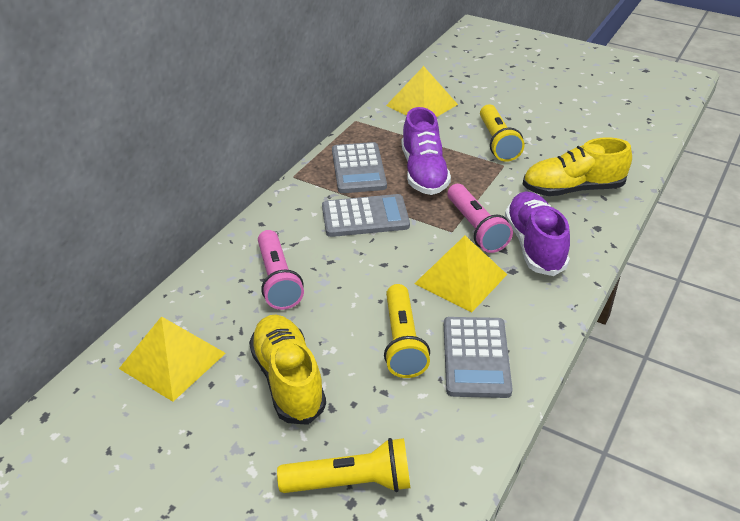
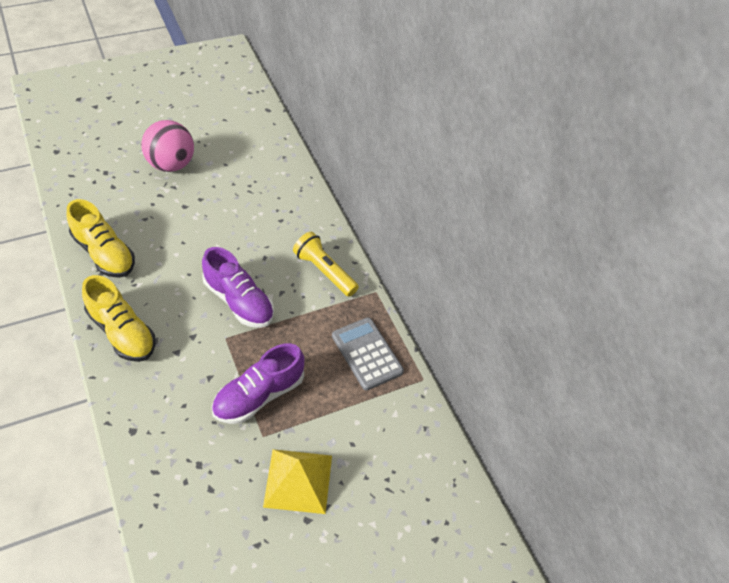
grey calculator: 3 -> 1
pink ball: 0 -> 1
pink flashlight: 2 -> 0
yellow flashlight: 3 -> 1
yellow pyramid: 3 -> 1

